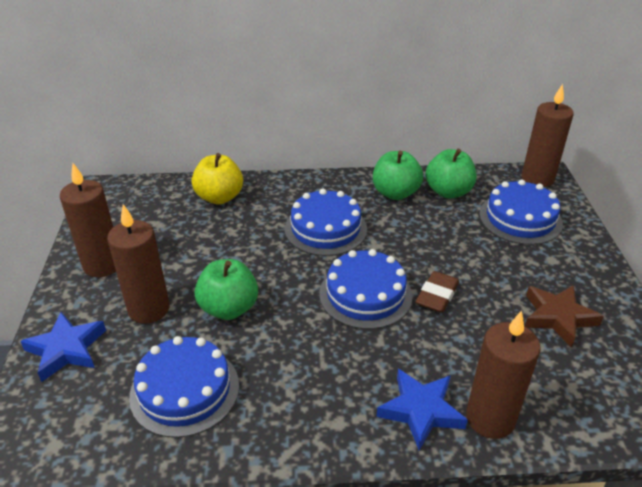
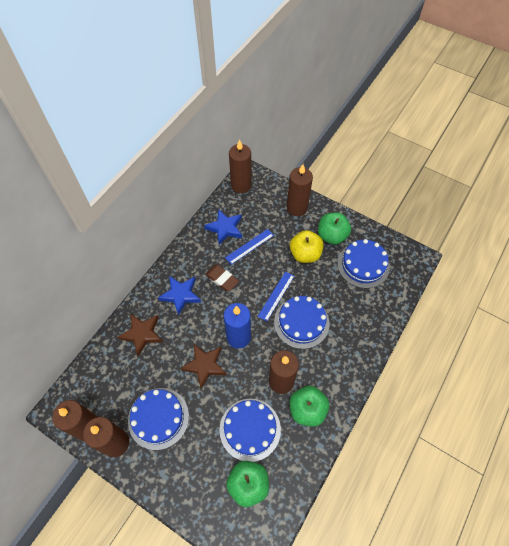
blue candle: 0 -> 1
blue ruler: 0 -> 2
brown candle: 4 -> 5
brown star: 1 -> 2

